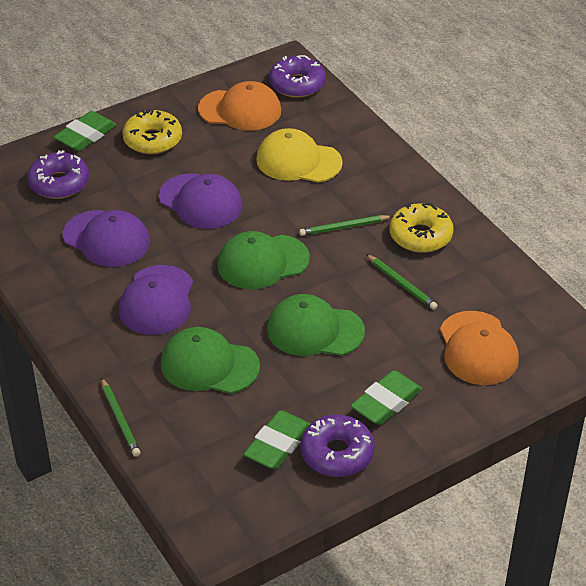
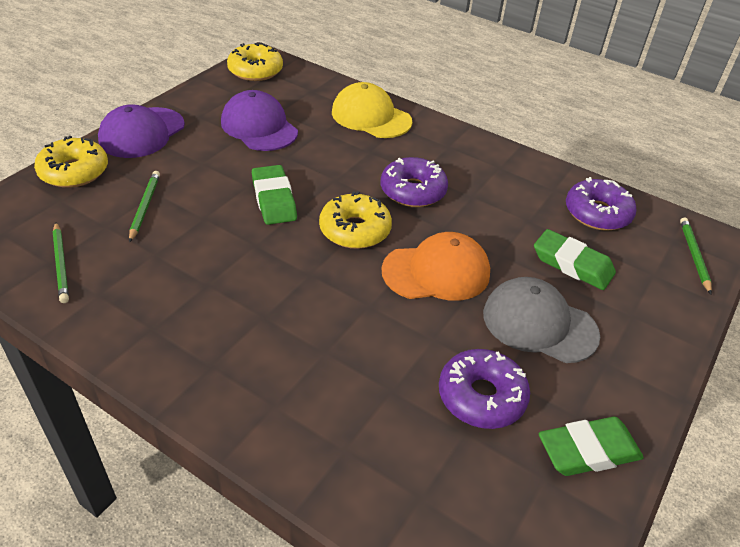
green cap: 3 -> 0
grey cap: 0 -> 1
orange cap: 2 -> 1
purple cap: 3 -> 2
yellow donut: 2 -> 3

